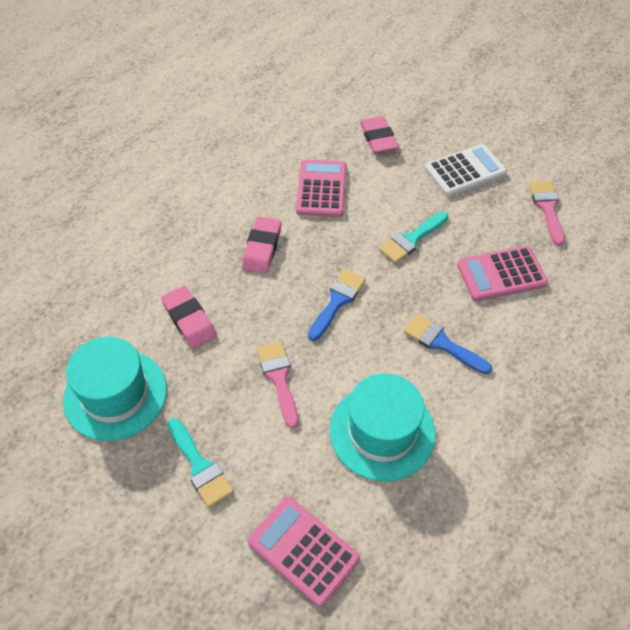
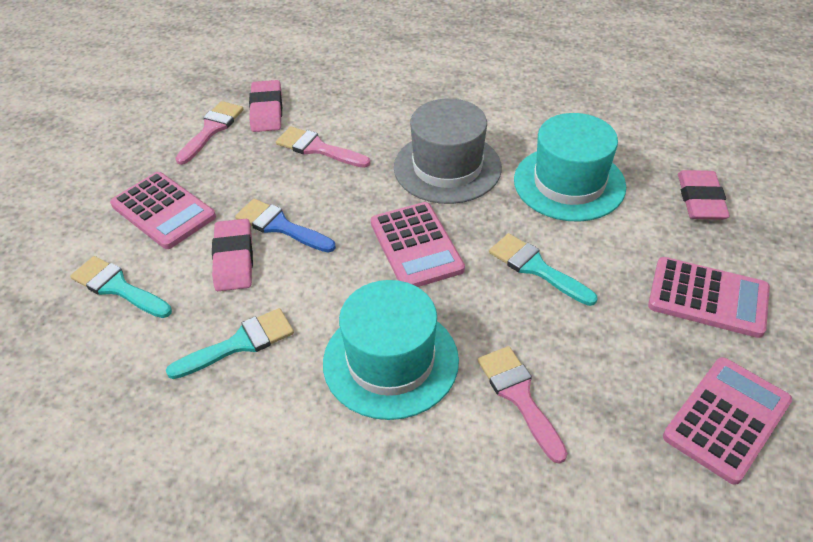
blue brush: 2 -> 1
grey hat: 0 -> 1
pink brush: 2 -> 3
pink calculator: 3 -> 4
turquoise brush: 2 -> 3
white calculator: 1 -> 0

